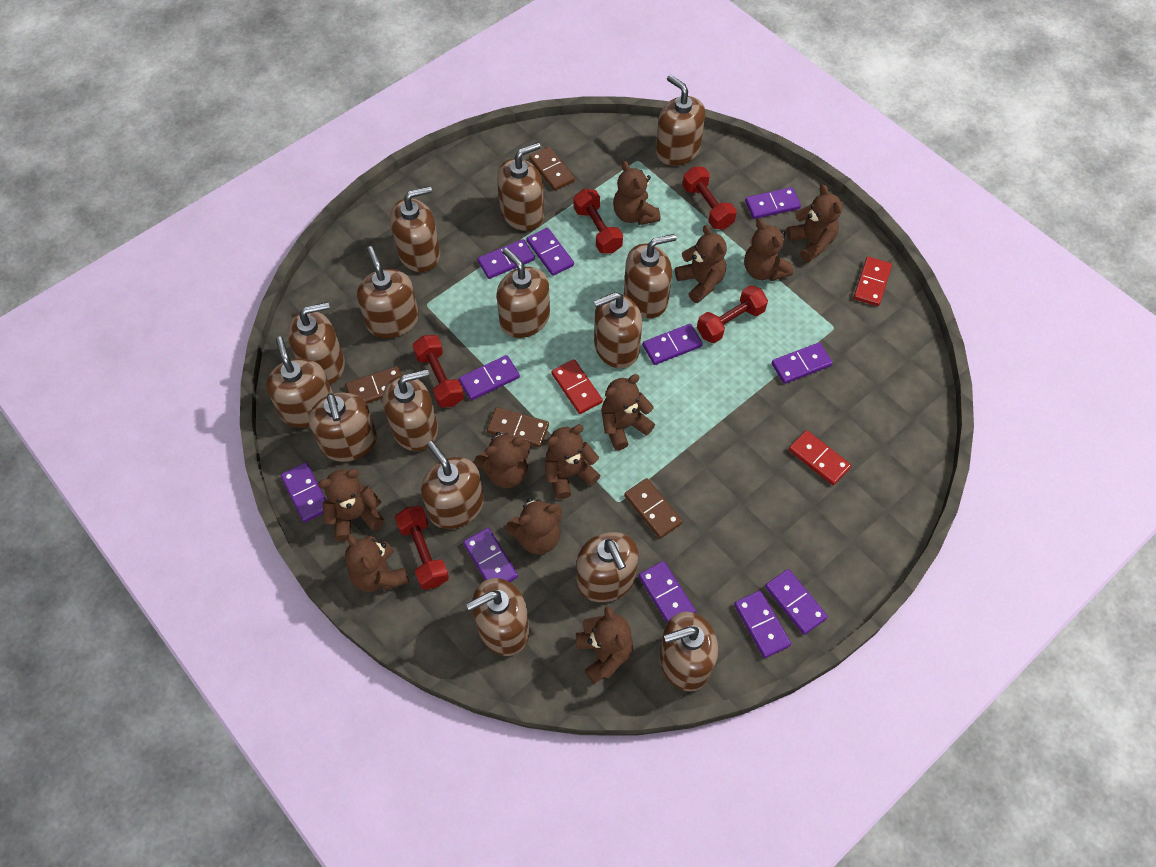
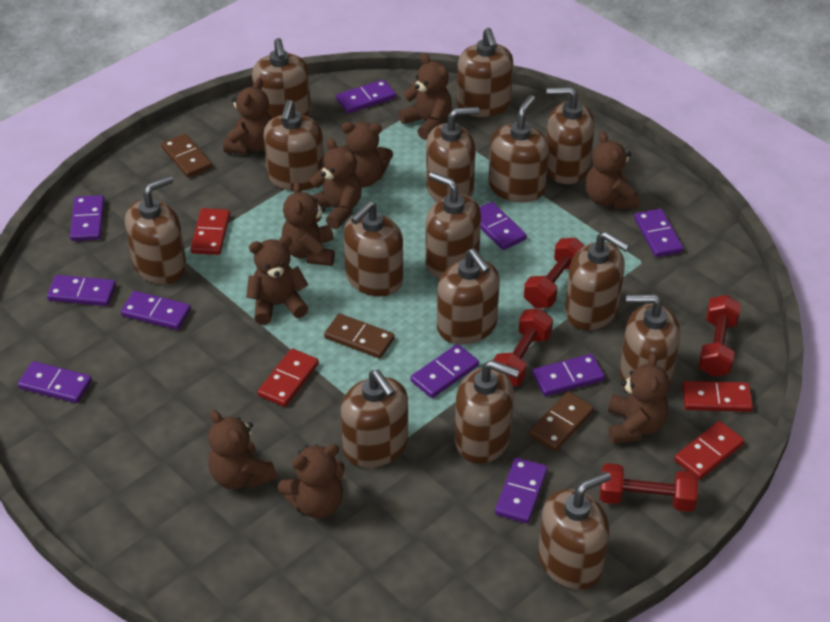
brown domino: 4 -> 3
brown teddy bear: 11 -> 10
purple domino: 11 -> 10
red domino: 3 -> 4
red dumbbell: 5 -> 4

